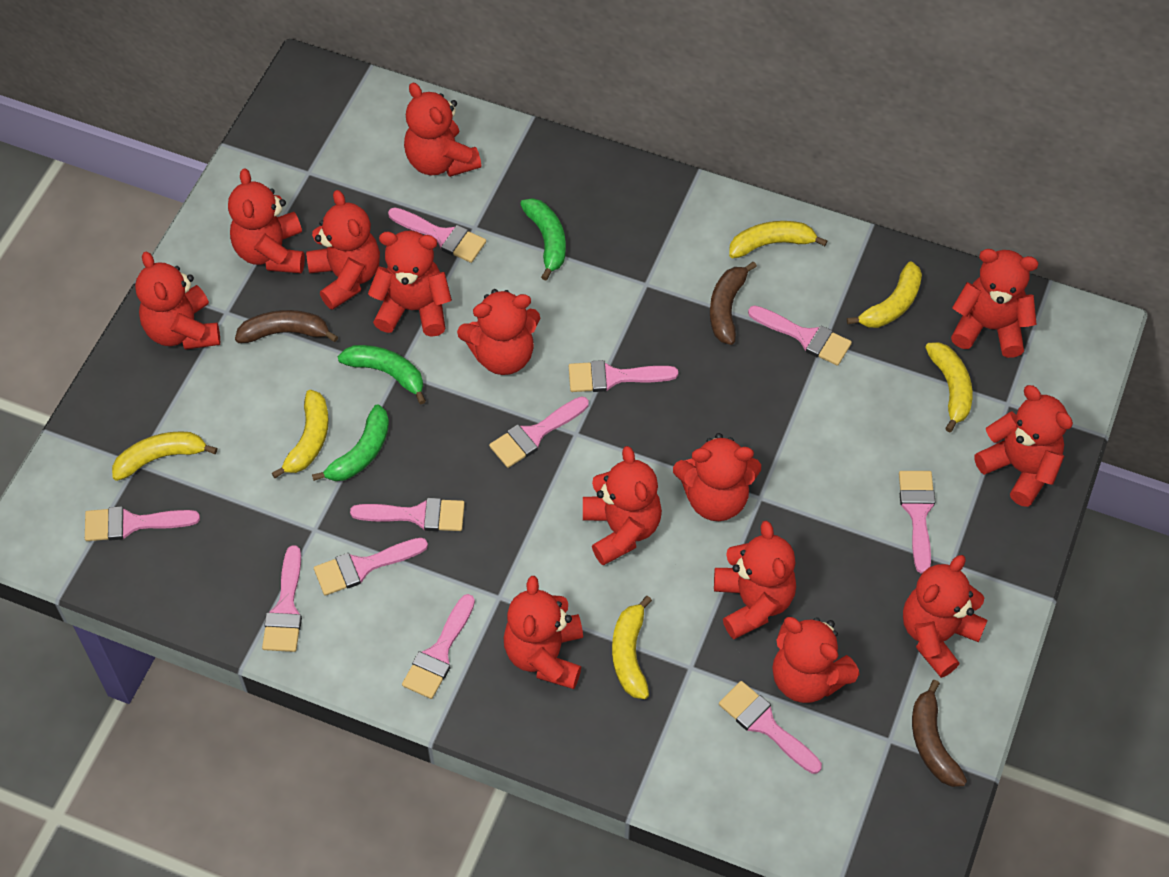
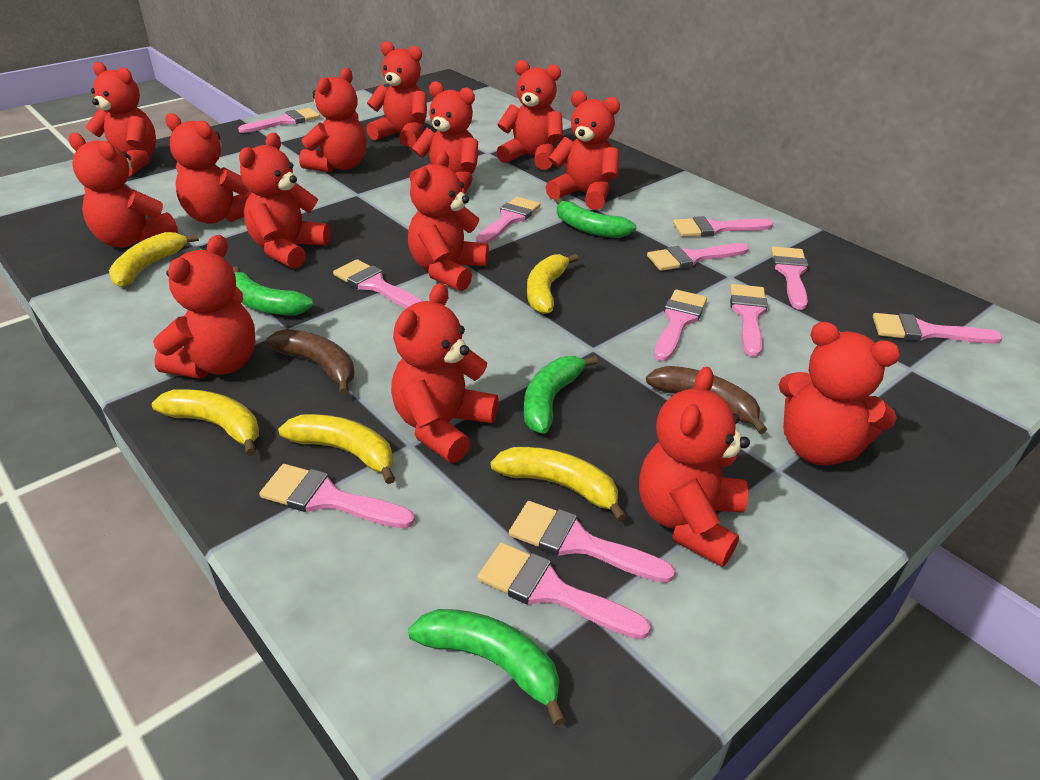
brown banana: 3 -> 2
green banana: 3 -> 4
pink brush: 11 -> 12
yellow banana: 6 -> 5

